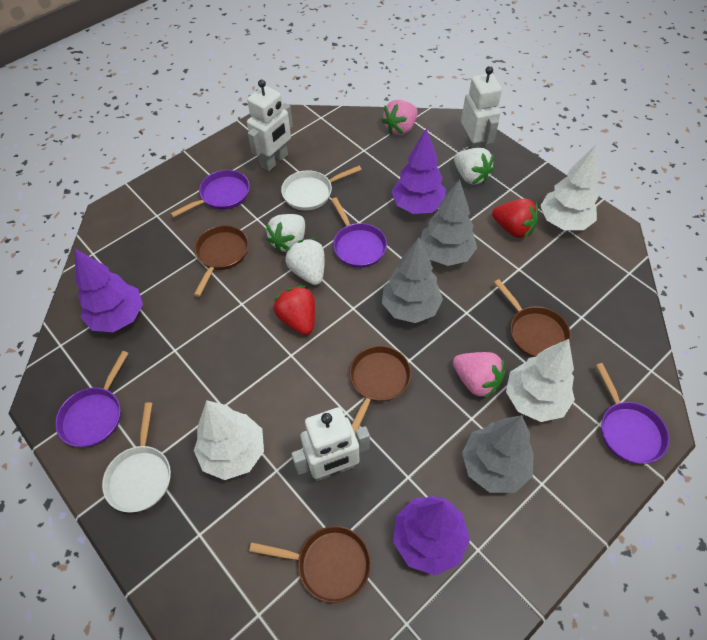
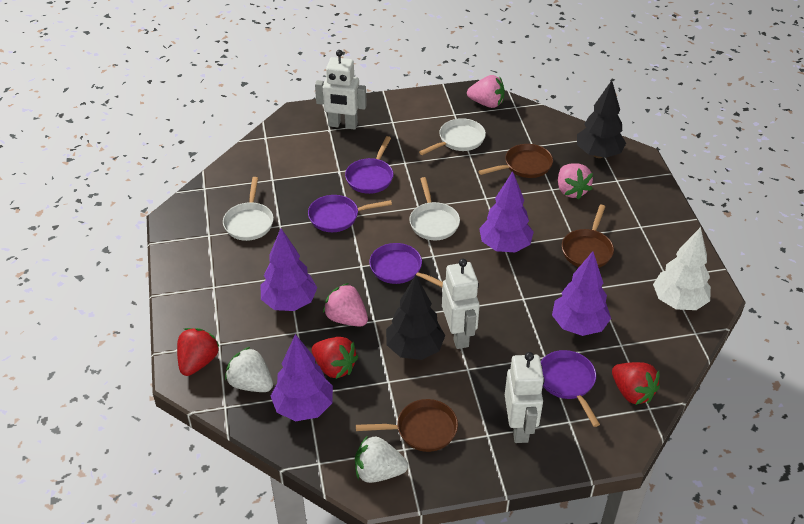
black tree: 0 -> 2
brown pan: 4 -> 3
grey tree: 3 -> 0
pink strawberry: 2 -> 3
purple tree: 3 -> 4
red strawberry: 2 -> 3
white pan: 2 -> 3
white strawberry: 3 -> 2
white tree: 3 -> 1

